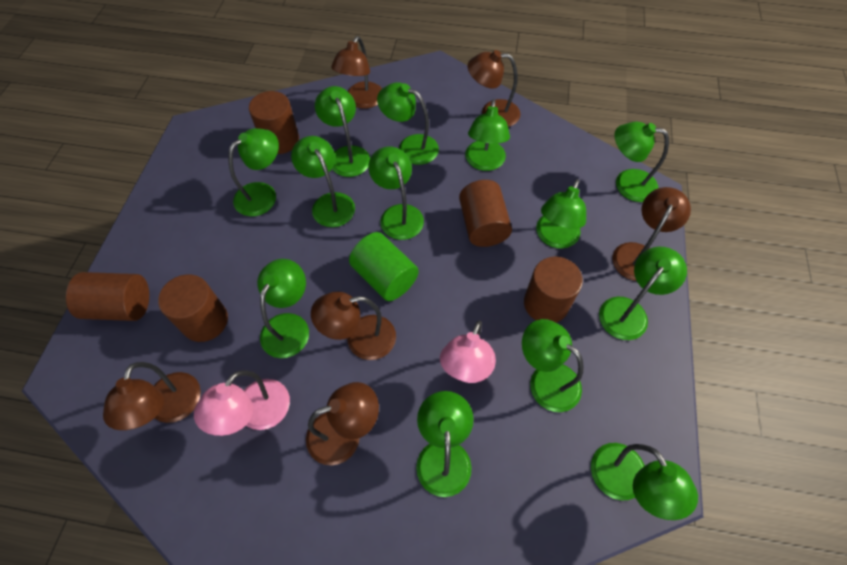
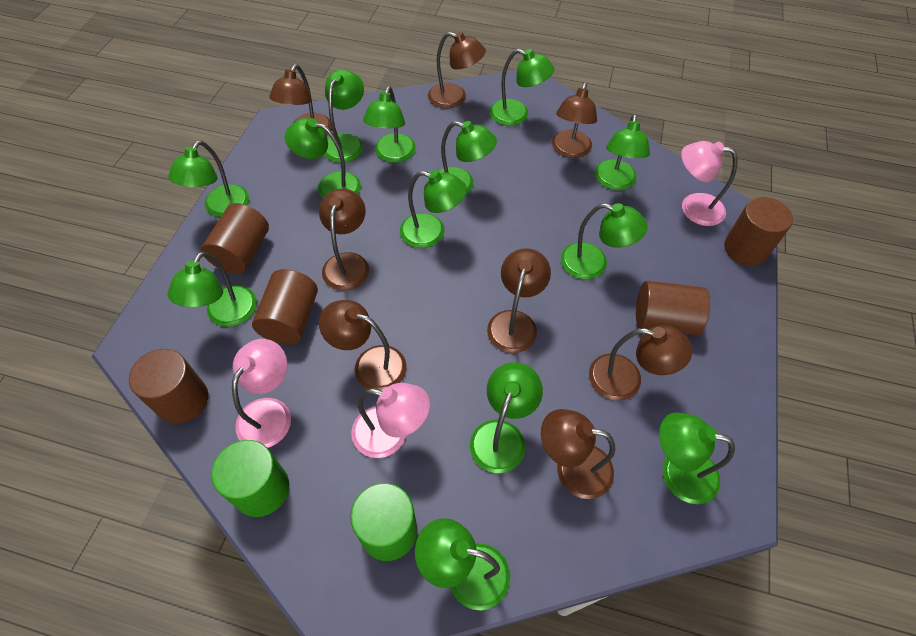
brown lamp: 6 -> 8
green cylinder: 1 -> 2
pink lamp: 2 -> 3

